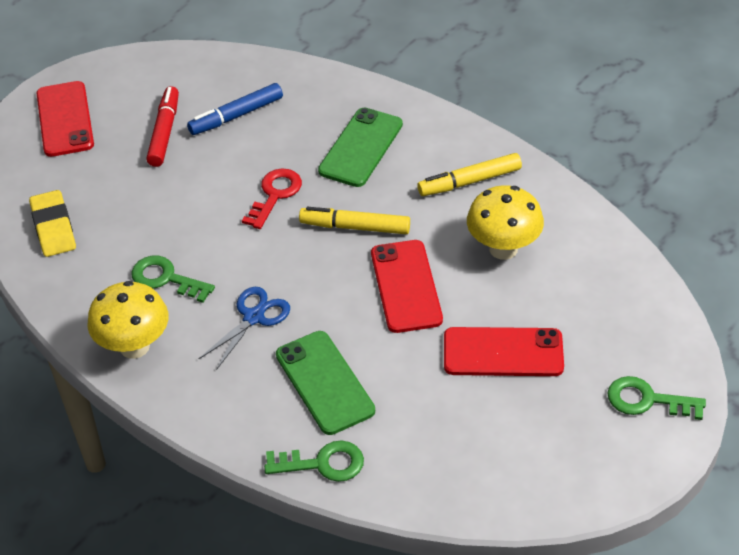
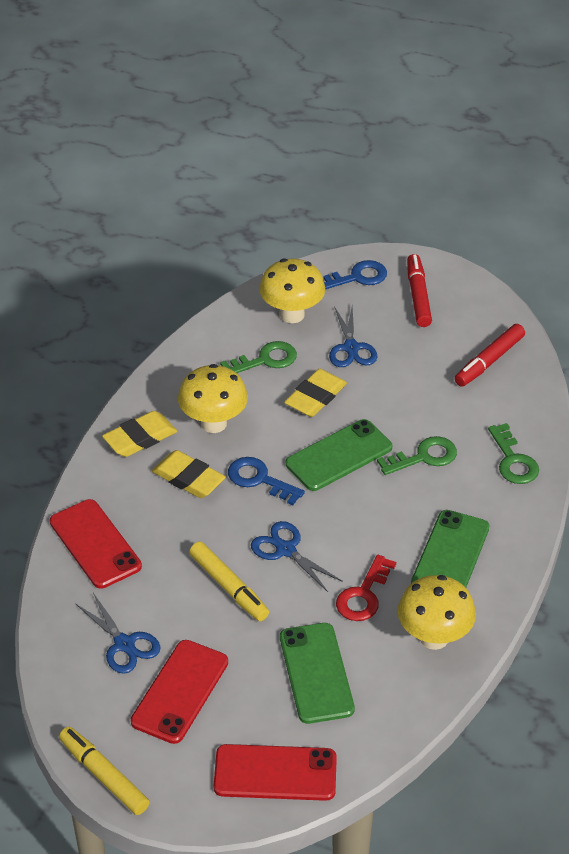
blue key: 0 -> 2
blue marker: 1 -> 0
blue scissors: 1 -> 3
green phone: 2 -> 3
red marker: 1 -> 2
yellow eraser: 1 -> 3
yellow mushroom: 2 -> 3

